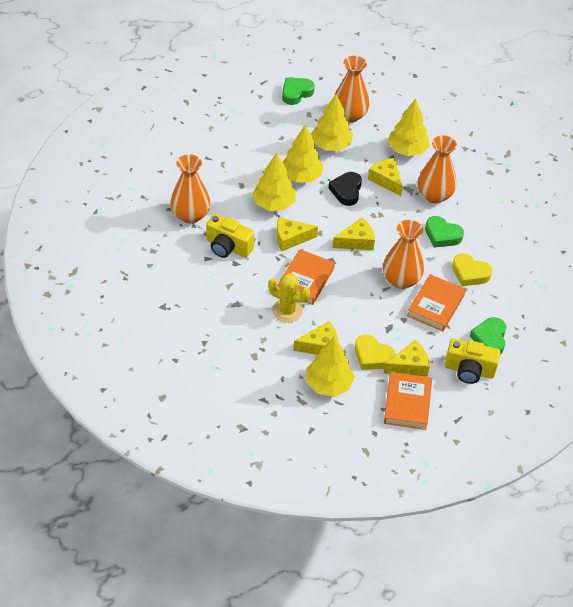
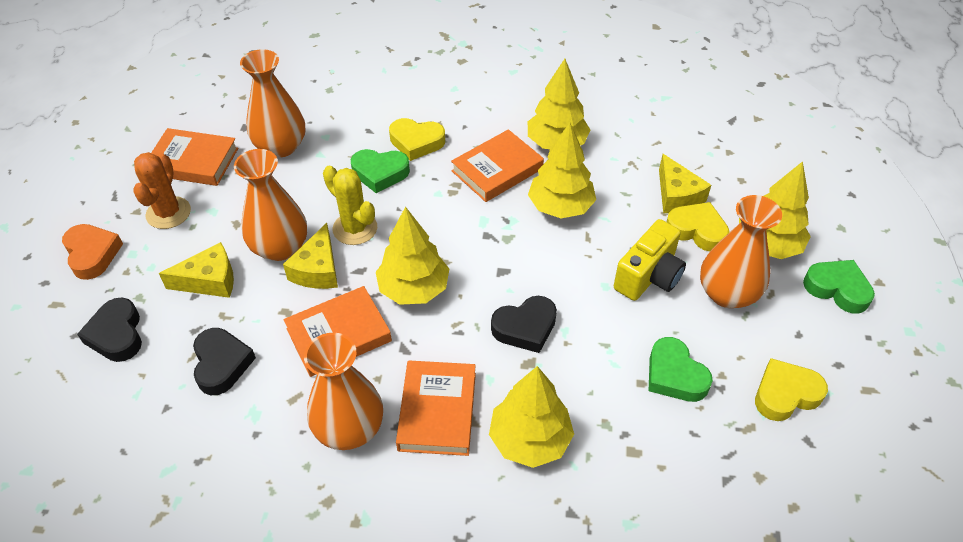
black heart: 1 -> 3
orange book: 3 -> 4
orange cactus: 0 -> 1
orange heart: 0 -> 1
yellow camera: 2 -> 1
yellow cheese: 5 -> 3
yellow heart: 2 -> 3

